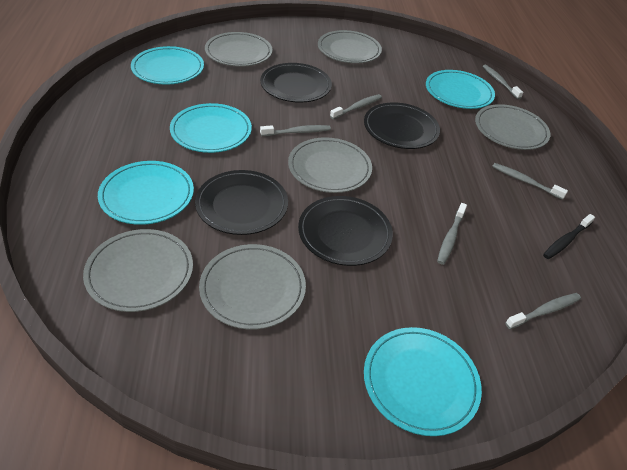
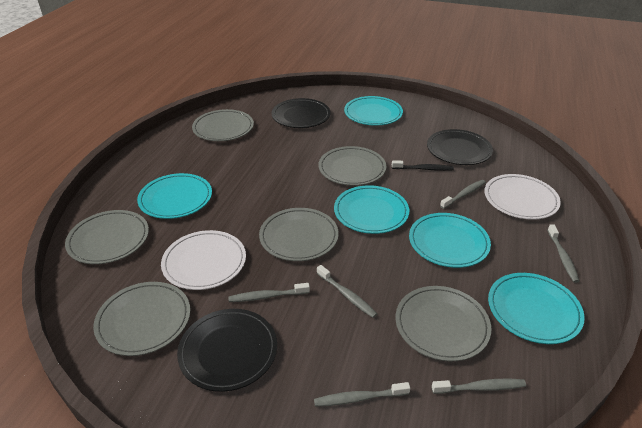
black plate: 4 -> 3
white plate: 0 -> 2

